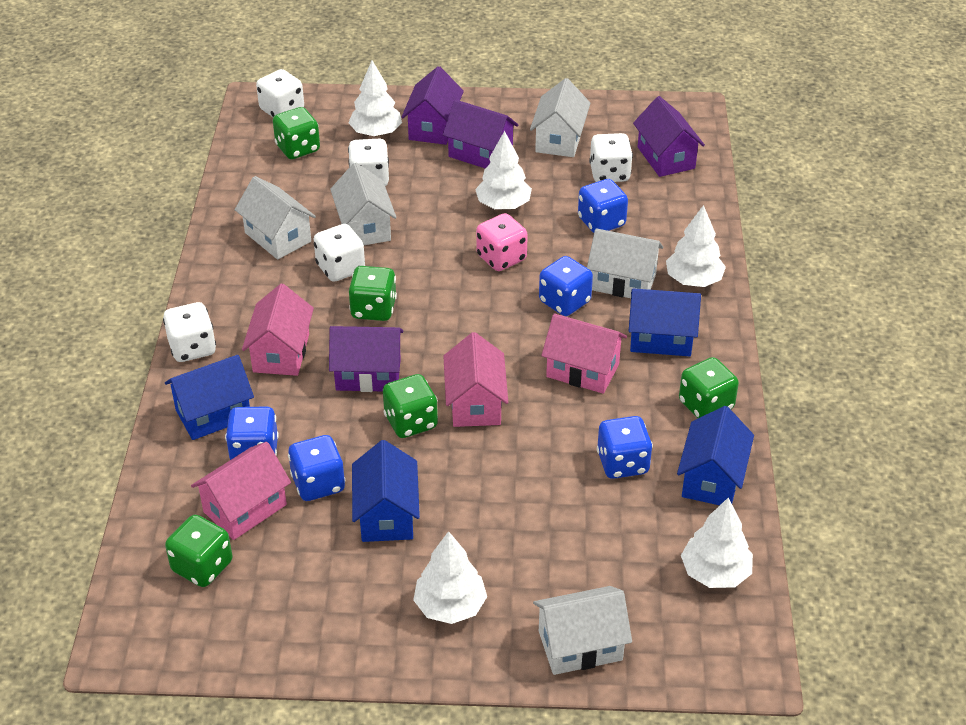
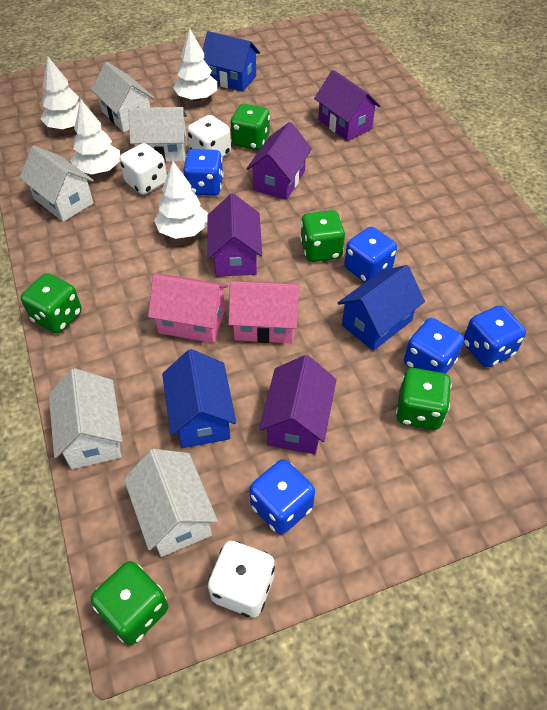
blue house: 4 -> 3
pink dice: 1 -> 0
pink house: 4 -> 2
white dice: 5 -> 3
white tree: 5 -> 4

